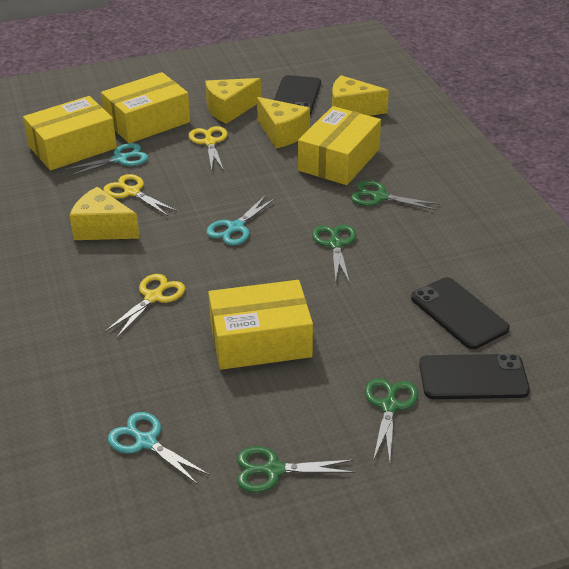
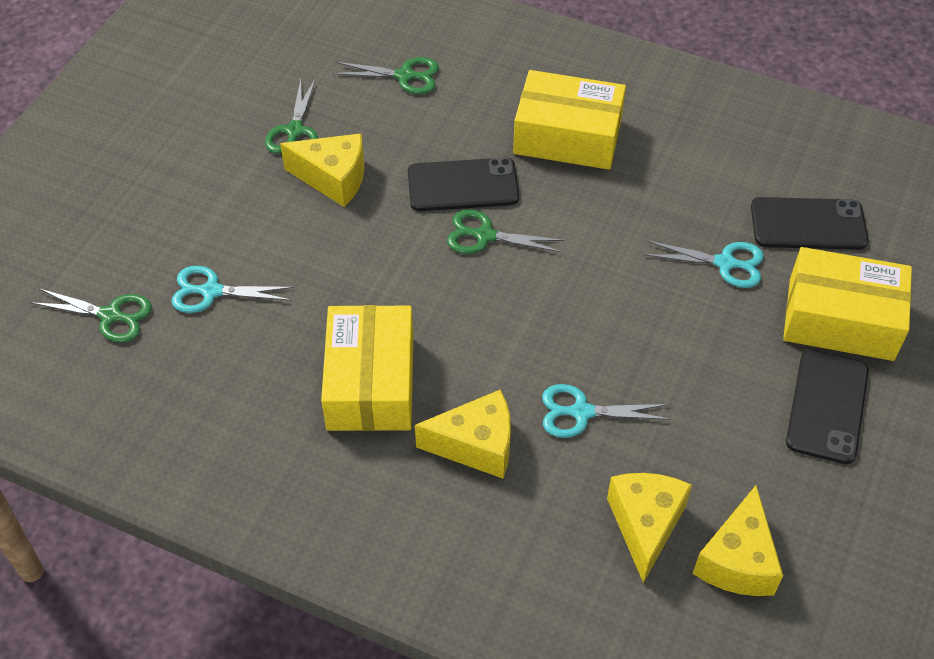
yellow box: 4 -> 3
yellow scissors: 3 -> 0

